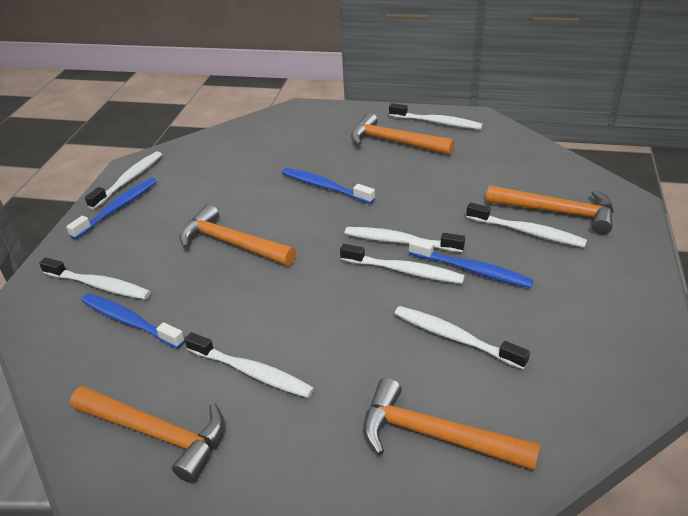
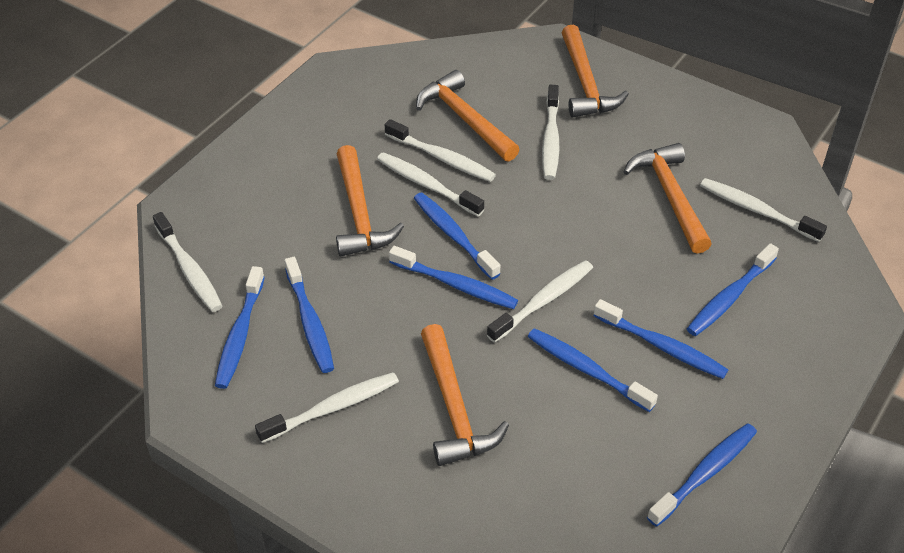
blue toothbrush: 4 -> 8
white toothbrush: 8 -> 7

